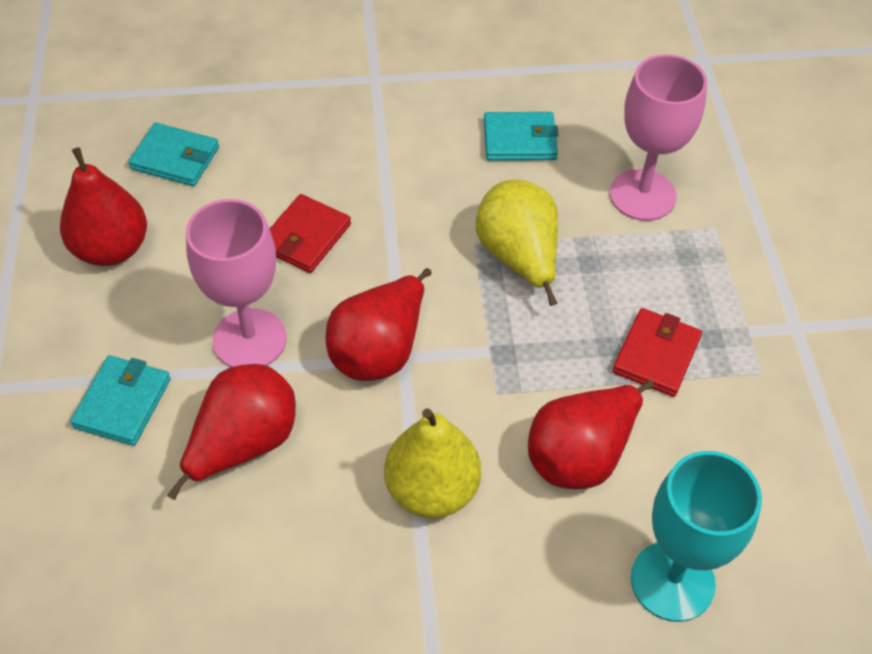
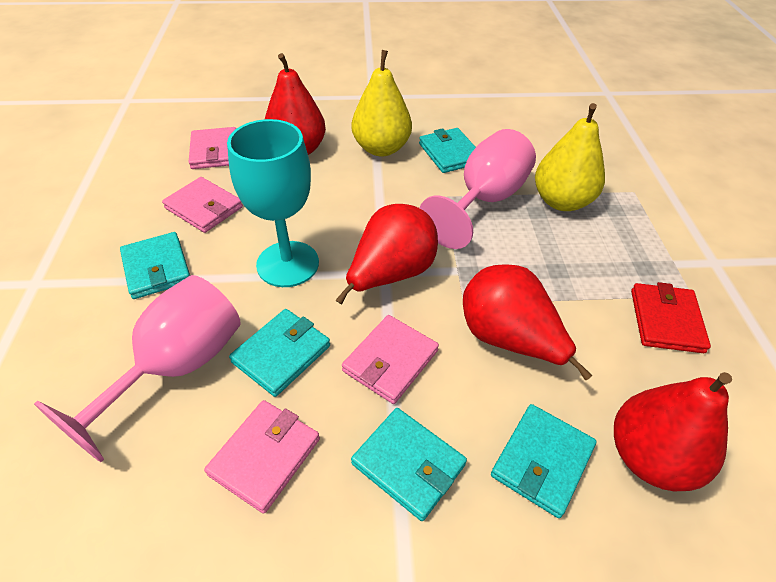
pink wallet: 0 -> 4
red wallet: 2 -> 1
turquoise wallet: 3 -> 5

